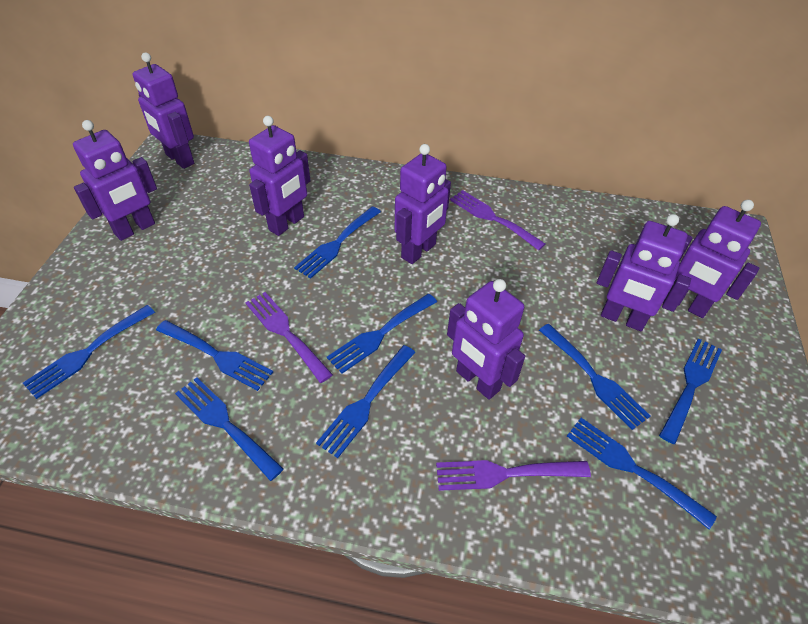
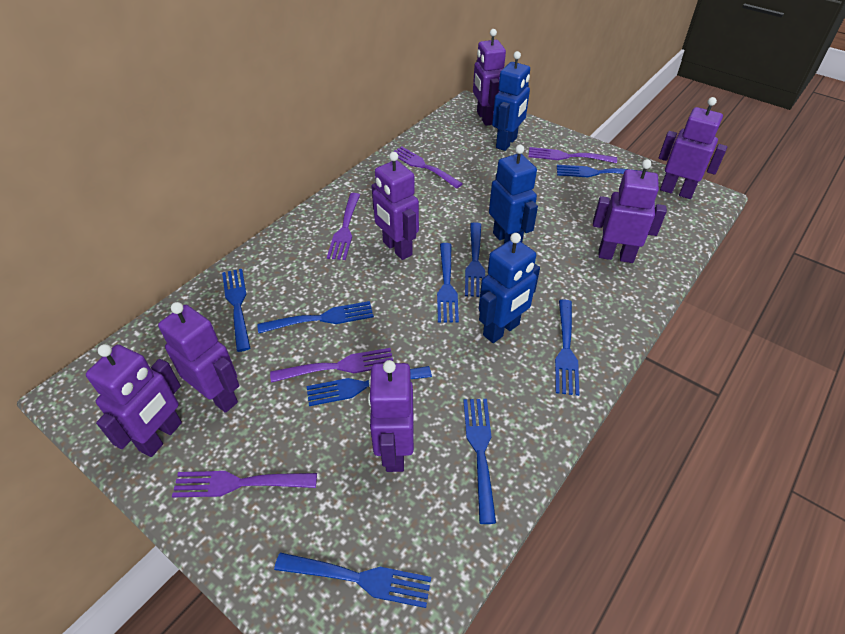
blue robot: 0 -> 3
purple fork: 3 -> 5

